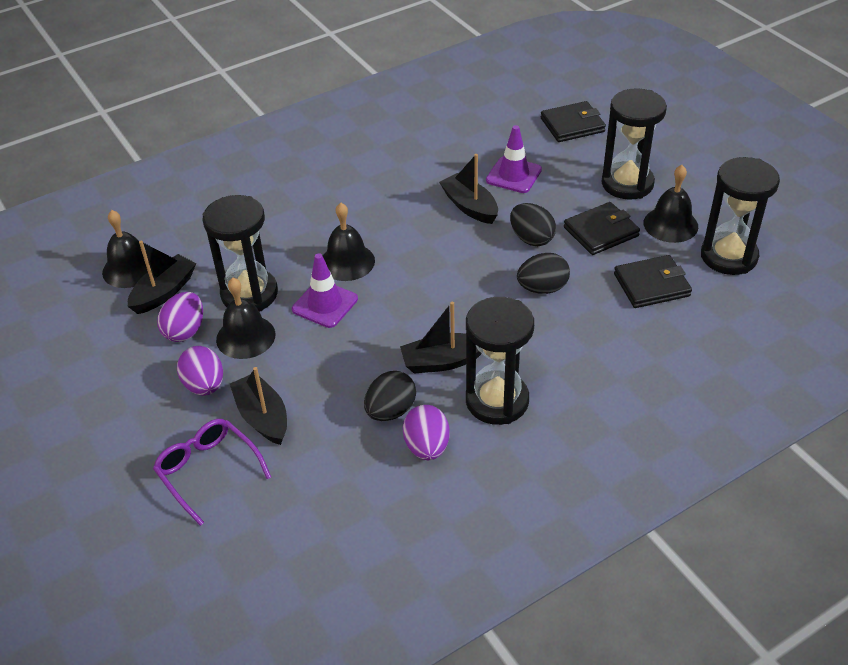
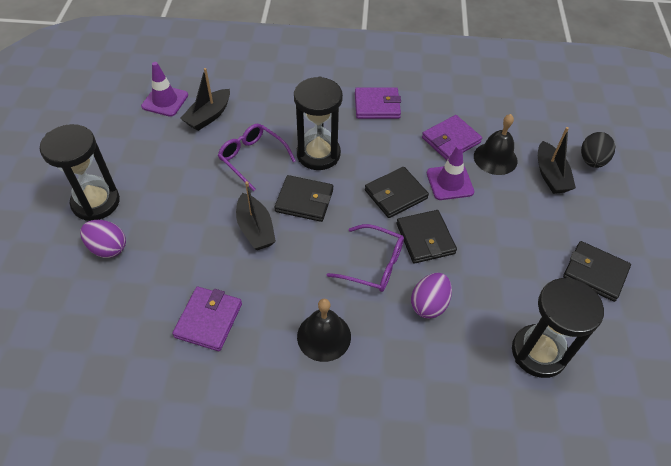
black bell: 4 -> 2
black boat: 4 -> 3
black egg: 3 -> 1
black hourglass: 4 -> 3
black wallet: 3 -> 4
purple egg: 3 -> 2
purple glasses: 1 -> 2
purple wallet: 0 -> 3

